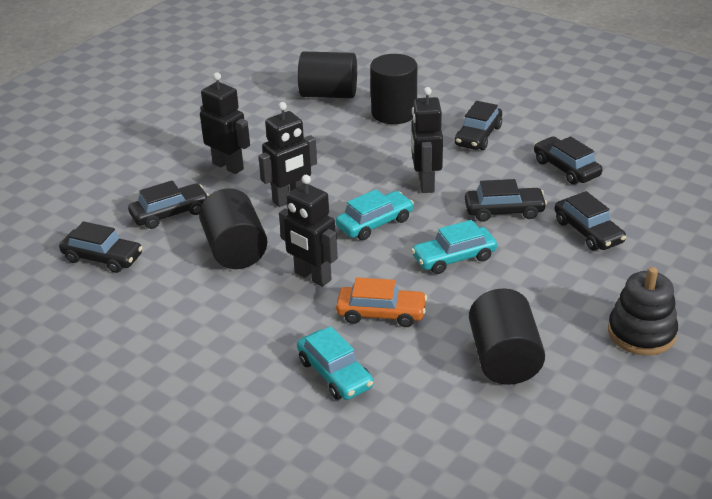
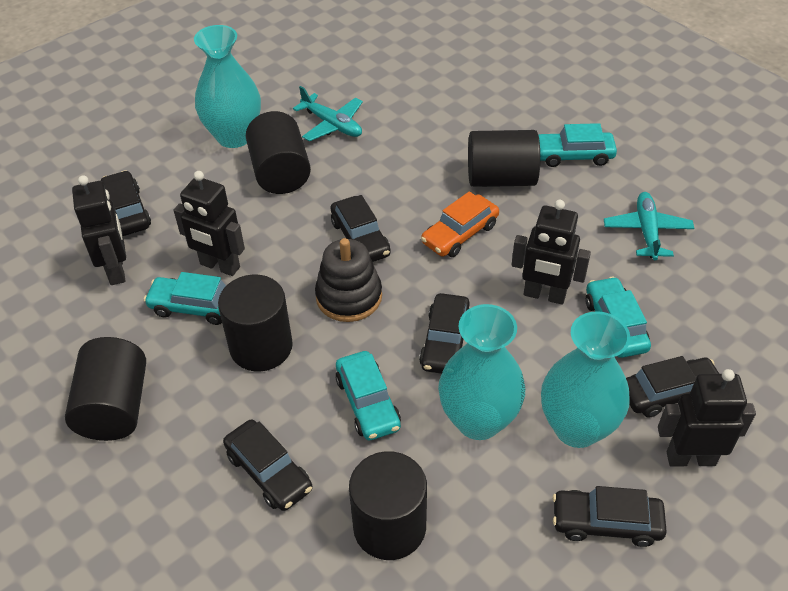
black cylinder: 4 -> 5
turquoise car: 3 -> 4
turquoise plane: 0 -> 2
turquoise vase: 0 -> 3

